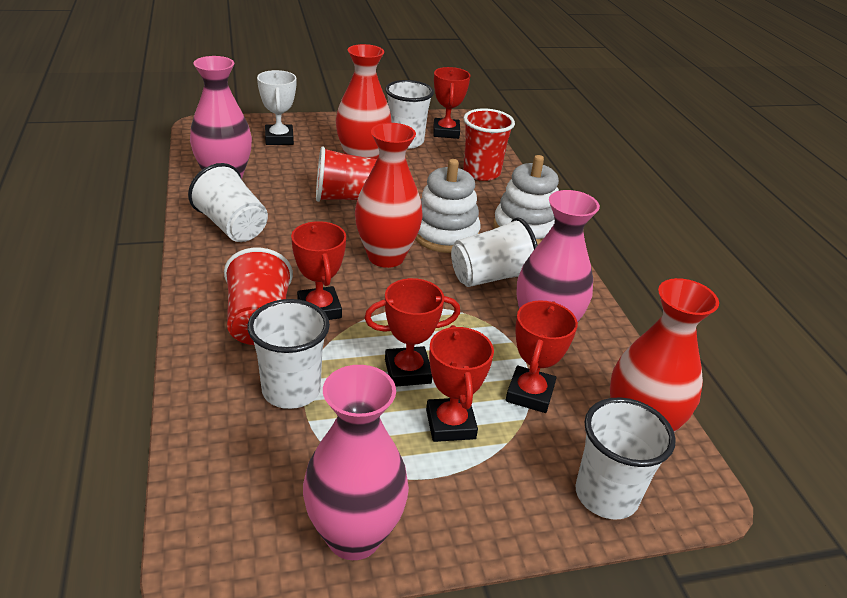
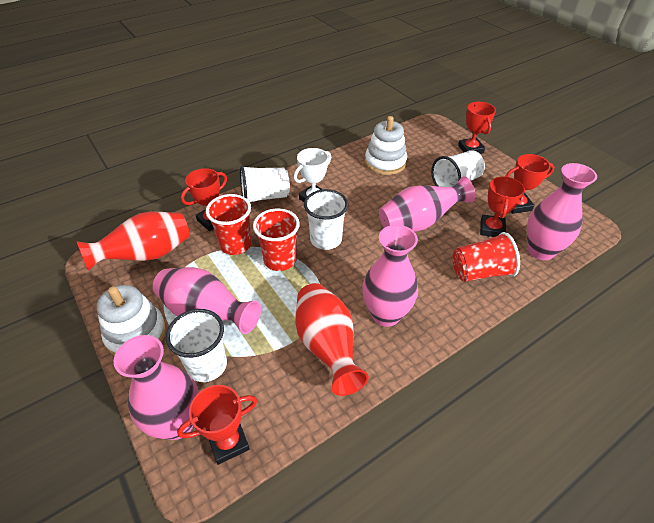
pink vase: 3 -> 5
red vase: 3 -> 2
white cup: 5 -> 4

